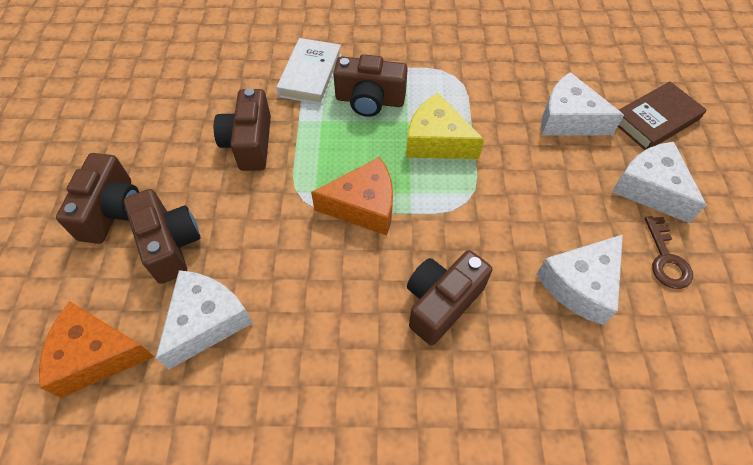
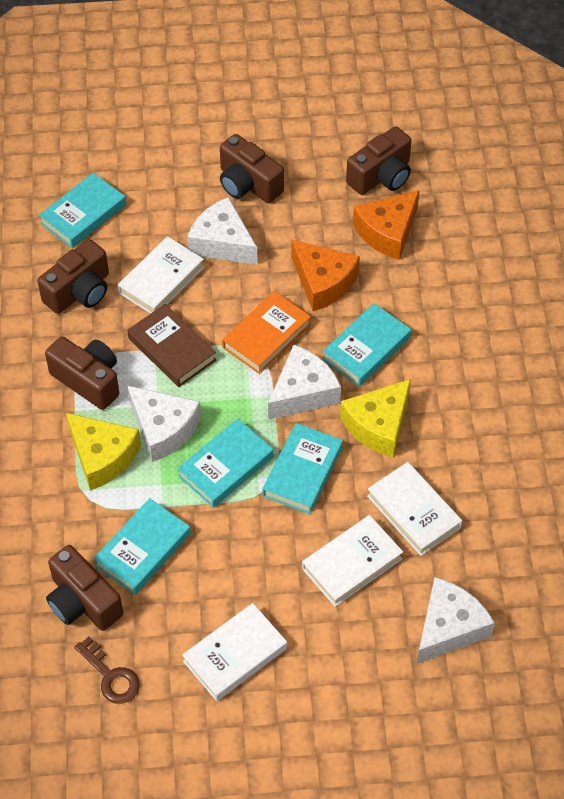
orange book: 0 -> 1
turquoise book: 0 -> 5
white book: 1 -> 4
yellow cheese: 1 -> 2

